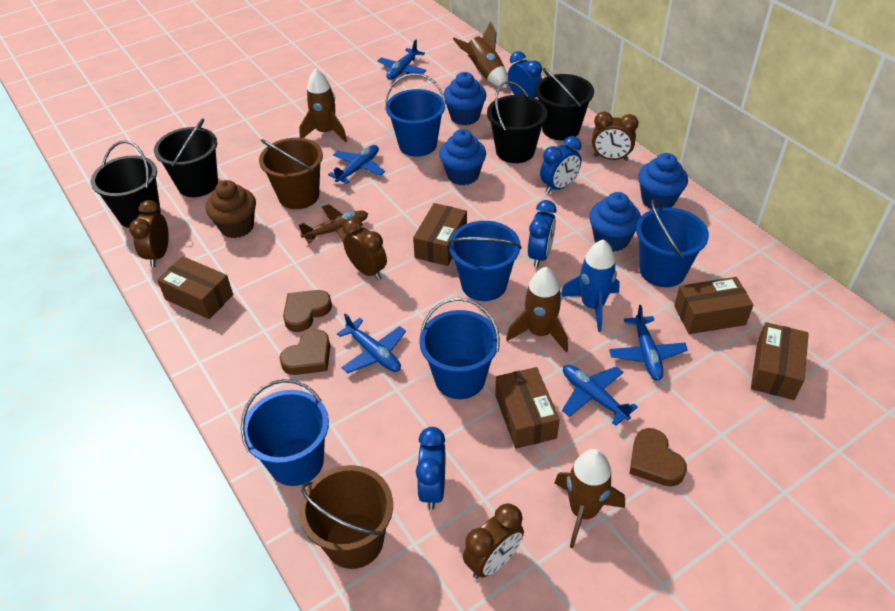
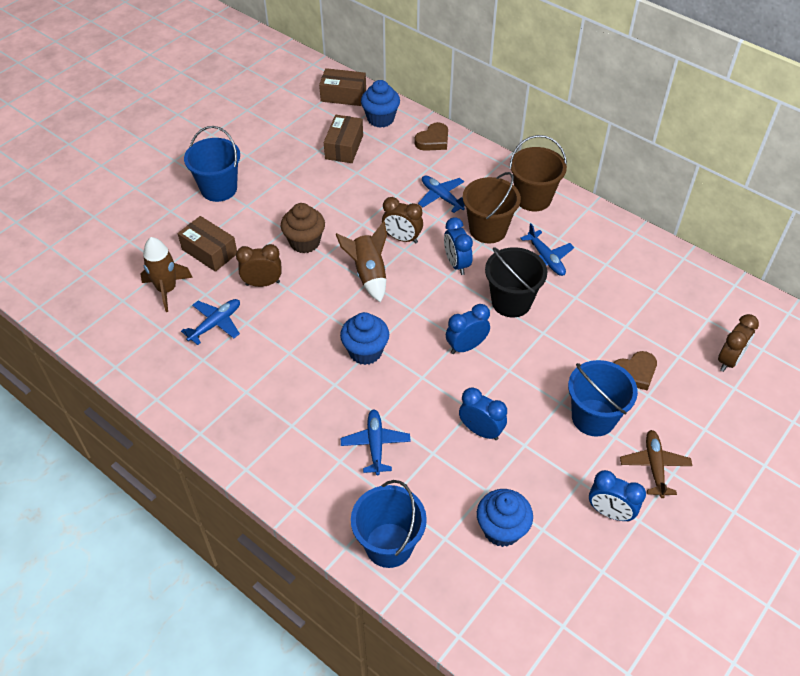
black bucket: 4 -> 1
blue bucket: 5 -> 3
blue cupcake: 4 -> 3
blue plane: 5 -> 4
blue rocket: 1 -> 0
brown box: 5 -> 3
brown clock: 4 -> 3
brown heart: 3 -> 2
brown rocket: 4 -> 2

